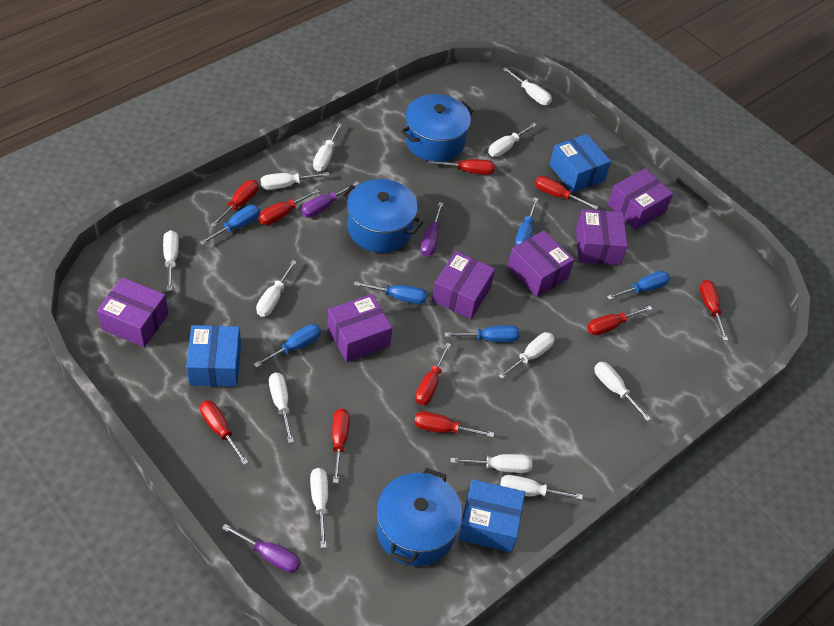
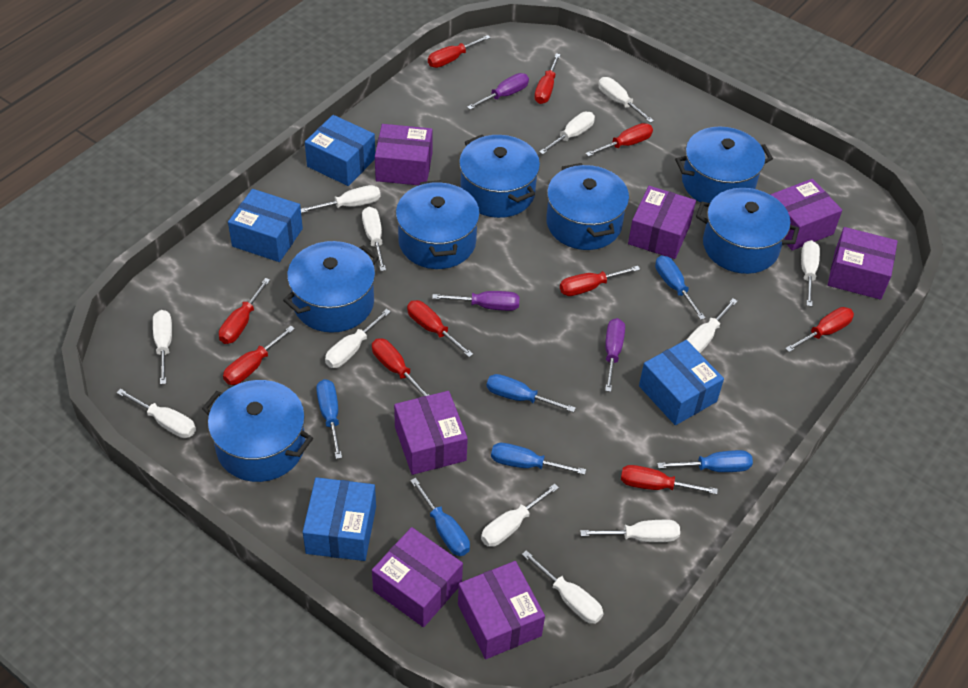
blue box: 3 -> 4
blue pot: 3 -> 7
purple box: 6 -> 7

